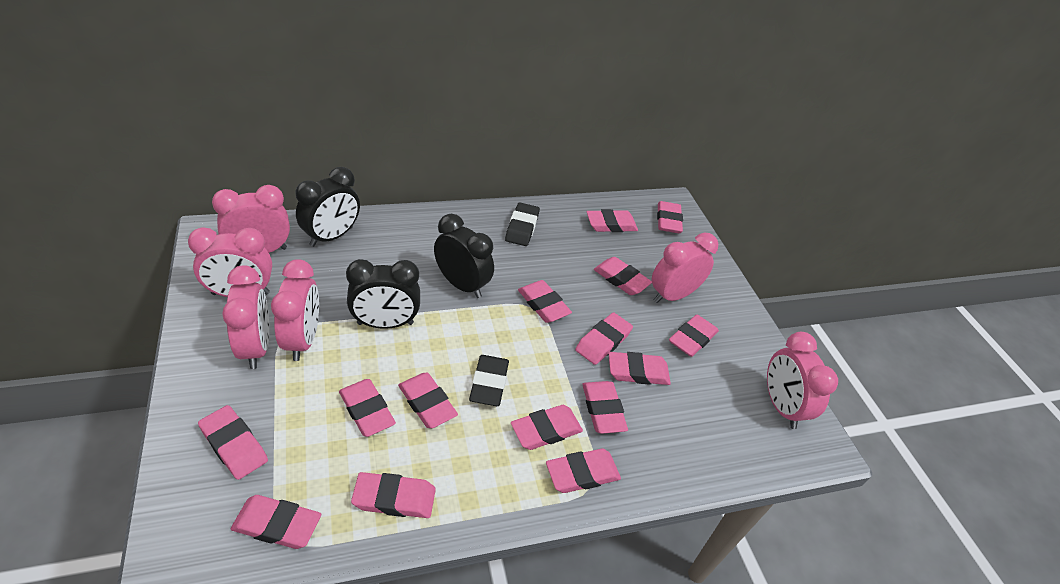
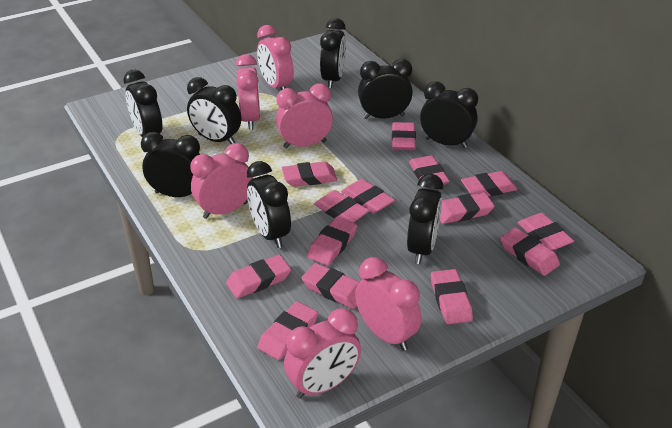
black clock: 3 -> 8
black eraser: 2 -> 0
pink eraser: 15 -> 14

